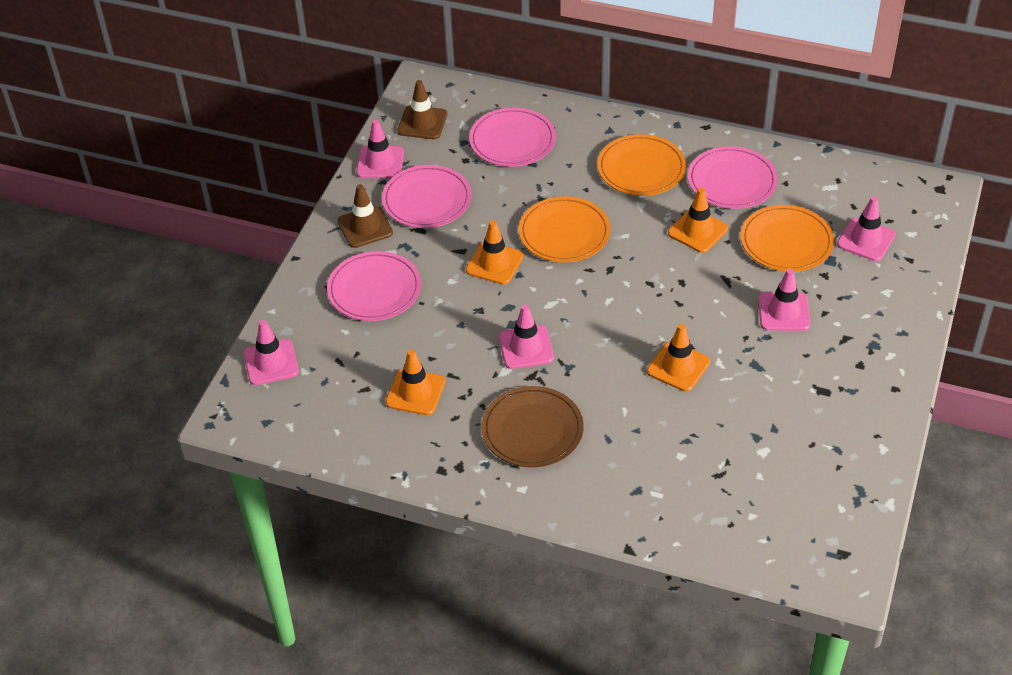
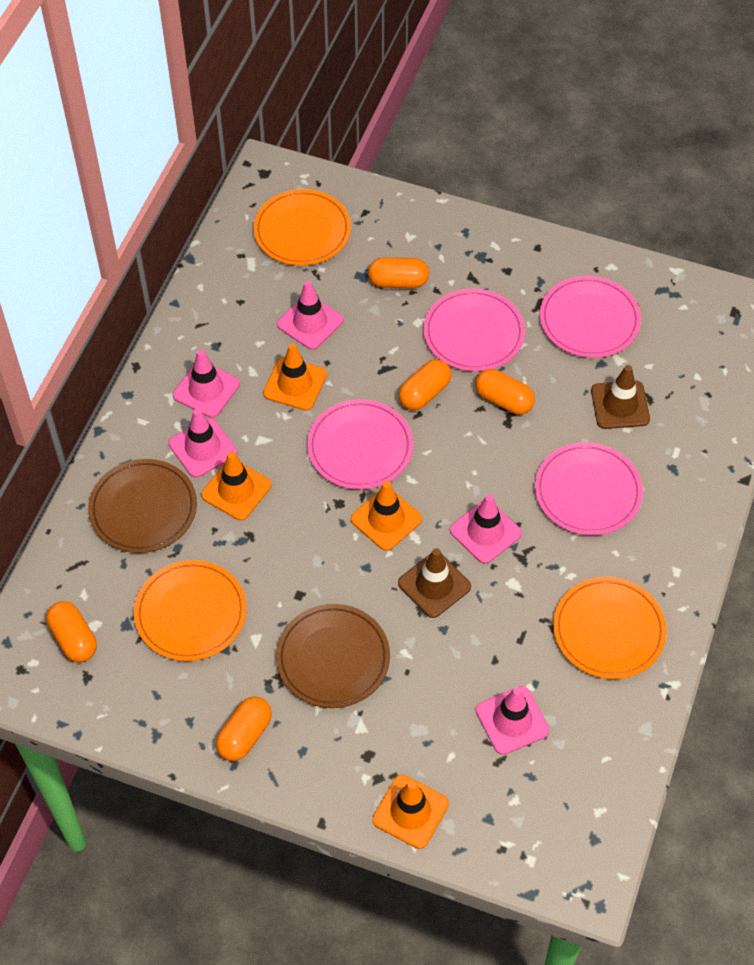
brown plate: 1 -> 2
orange capsule: 0 -> 5

